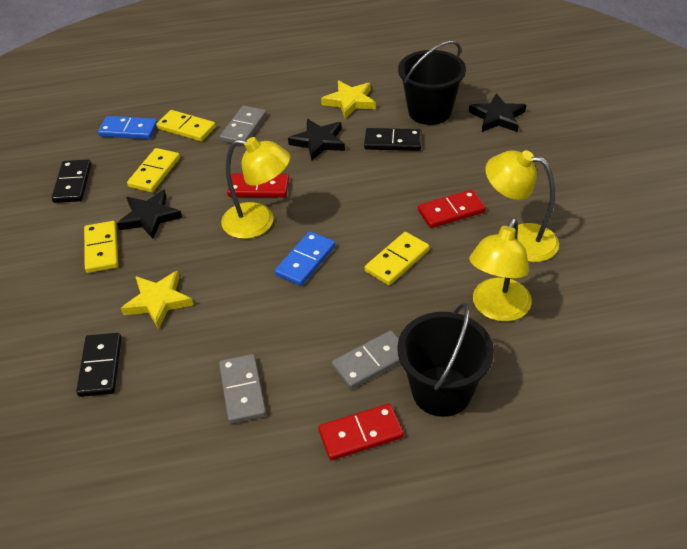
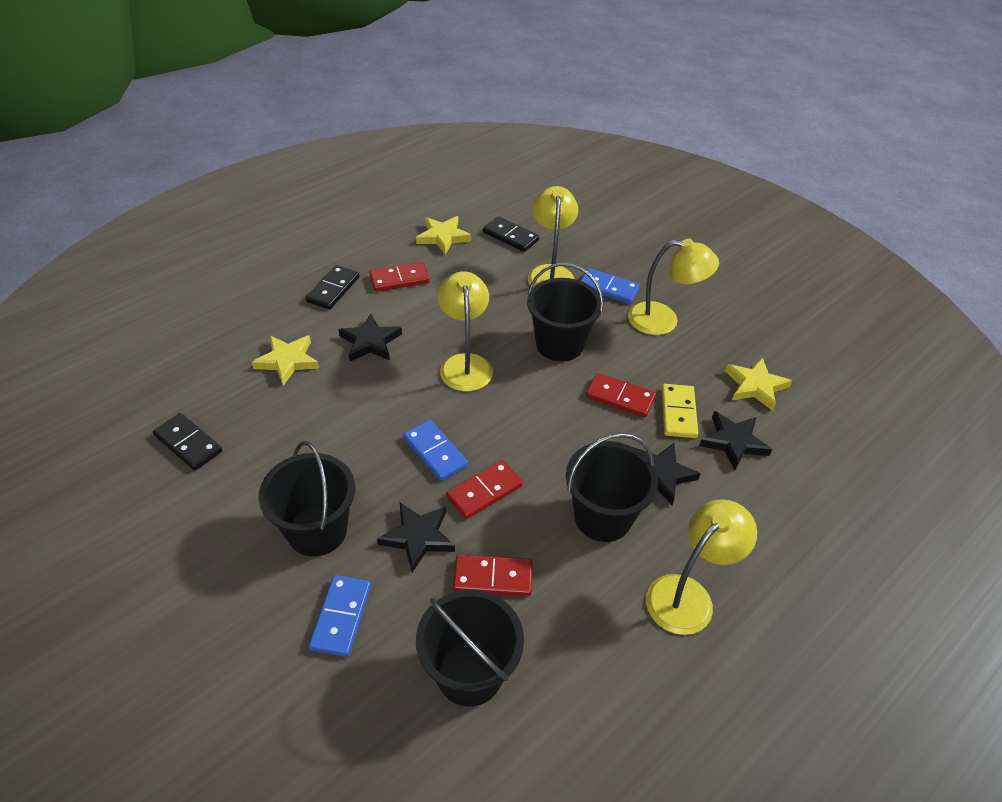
black bucket: 2 -> 4
black star: 3 -> 4
blue domino: 2 -> 3
grey domino: 3 -> 0
red domino: 3 -> 4
yellow domino: 4 -> 1
yellow lamp: 3 -> 4
yellow star: 2 -> 3

